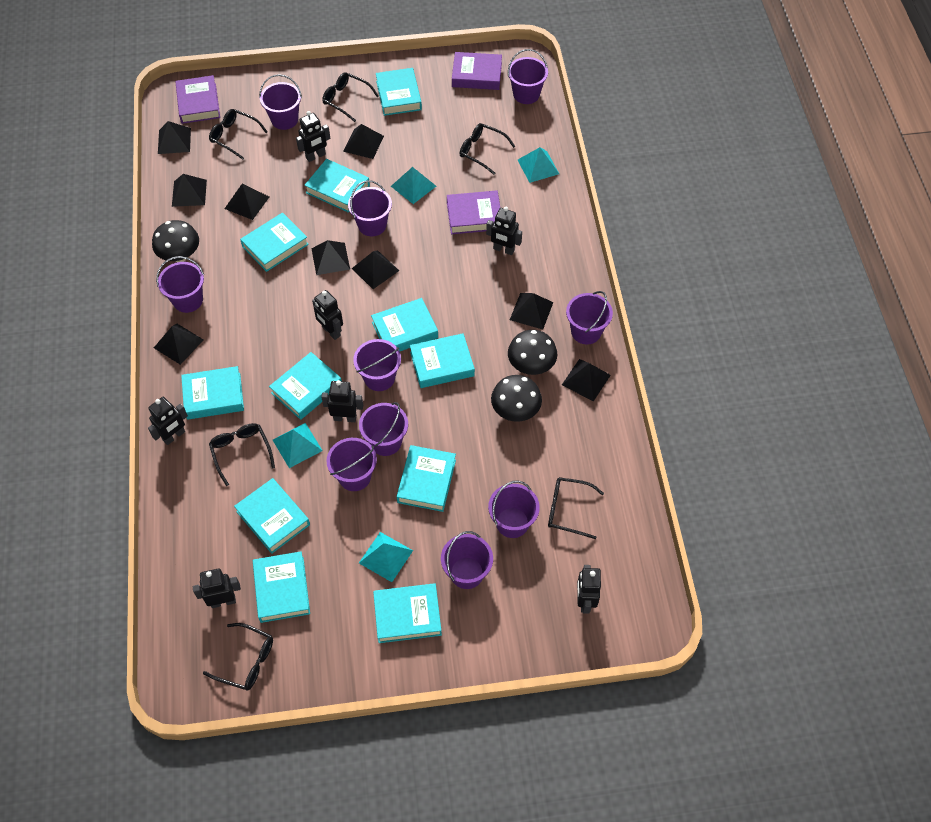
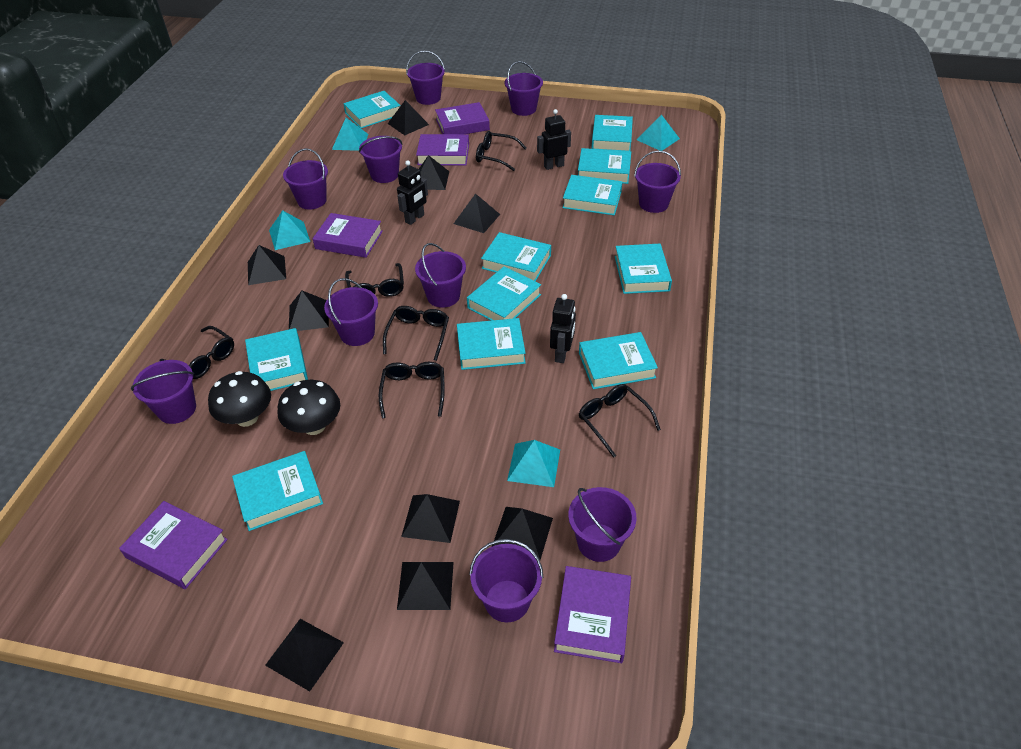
black mushroom: 3 -> 2
black robot: 7 -> 3
purple book: 3 -> 5

